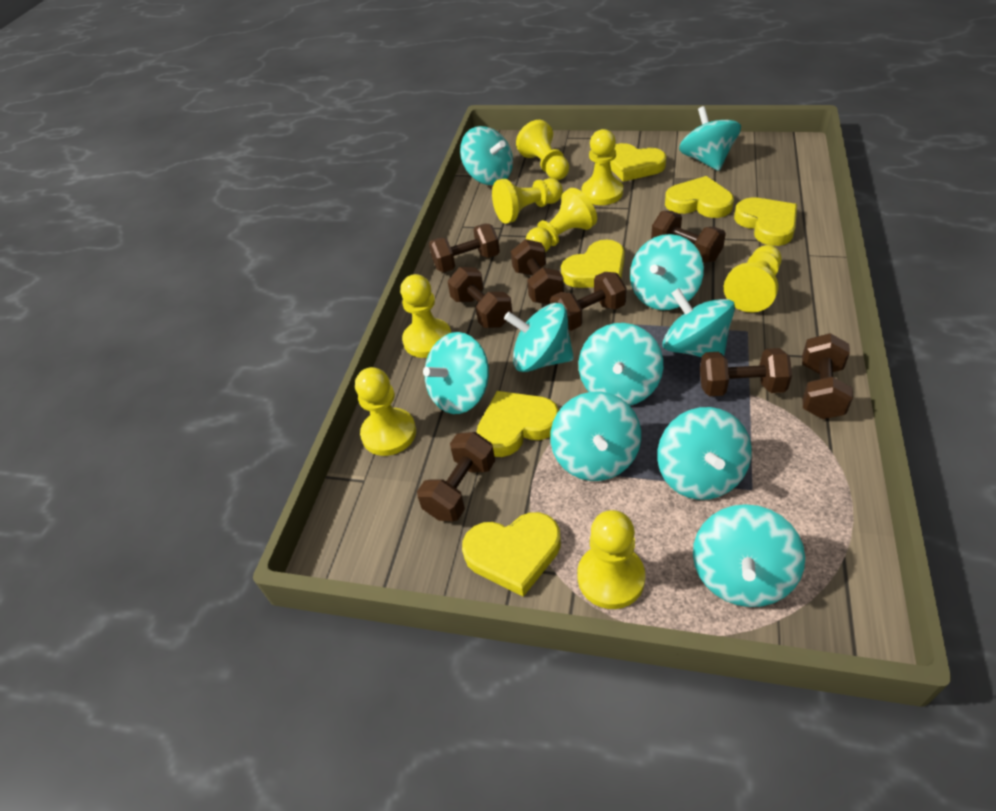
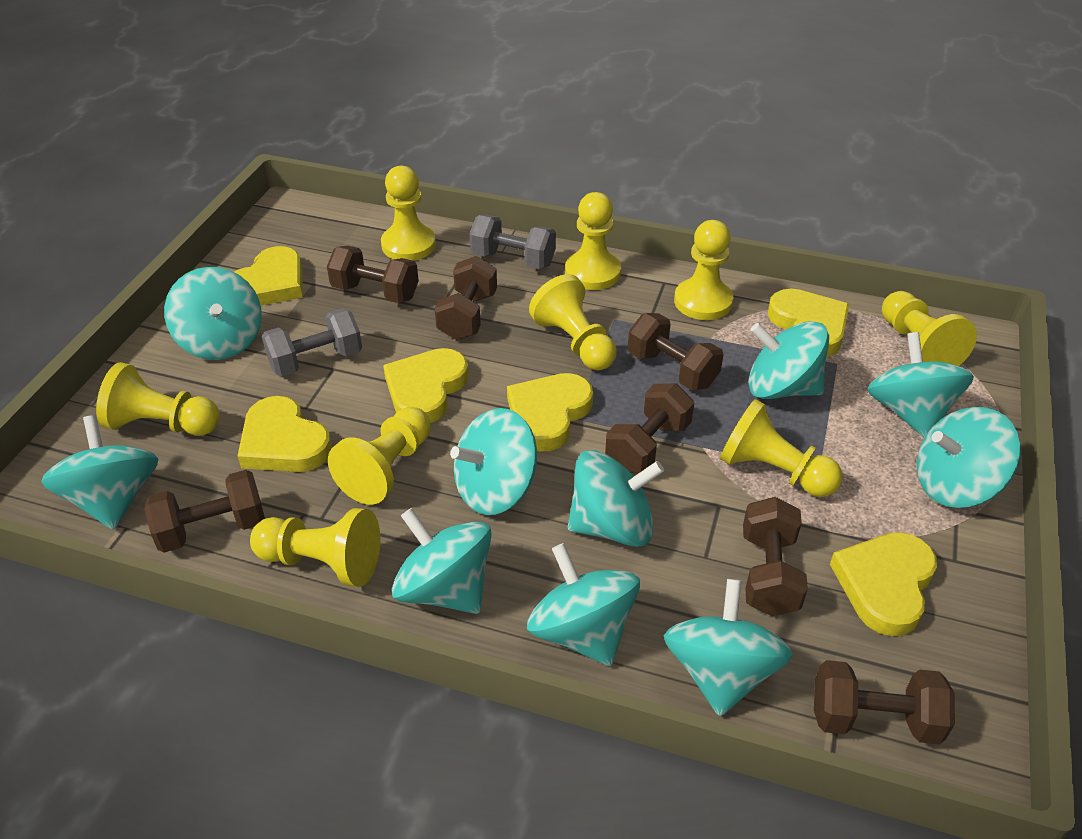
brown dumbbell: 8 -> 7
grey dumbbell: 0 -> 2
yellow pawn: 8 -> 9

